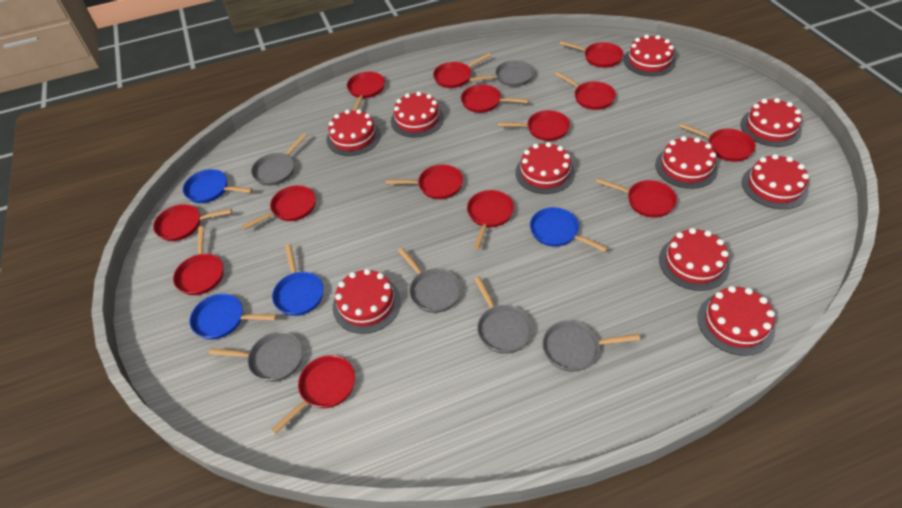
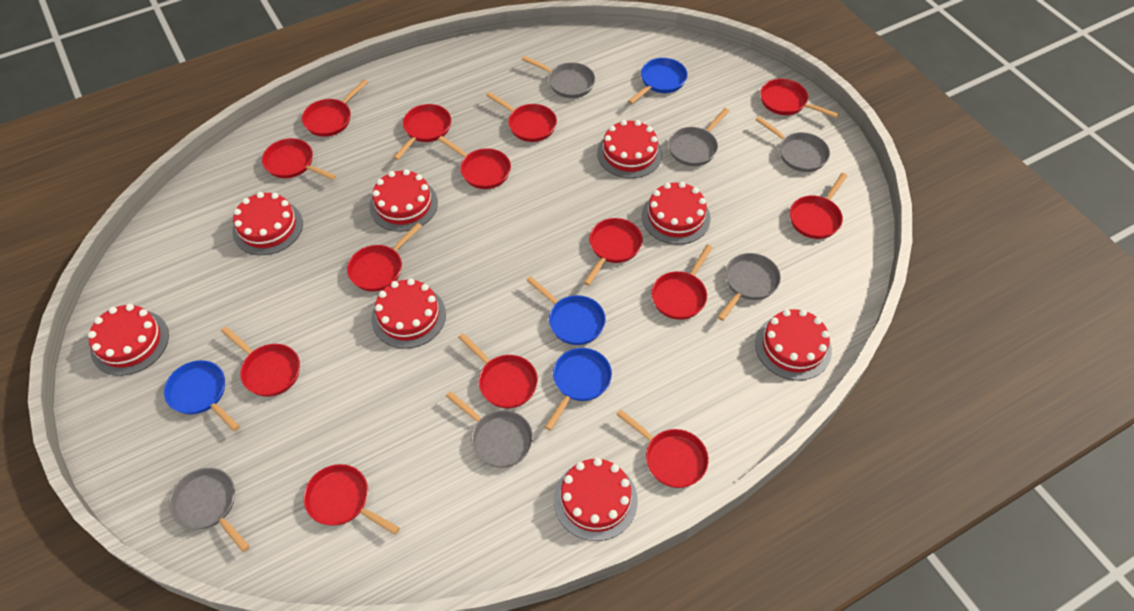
red cake: 10 -> 8

